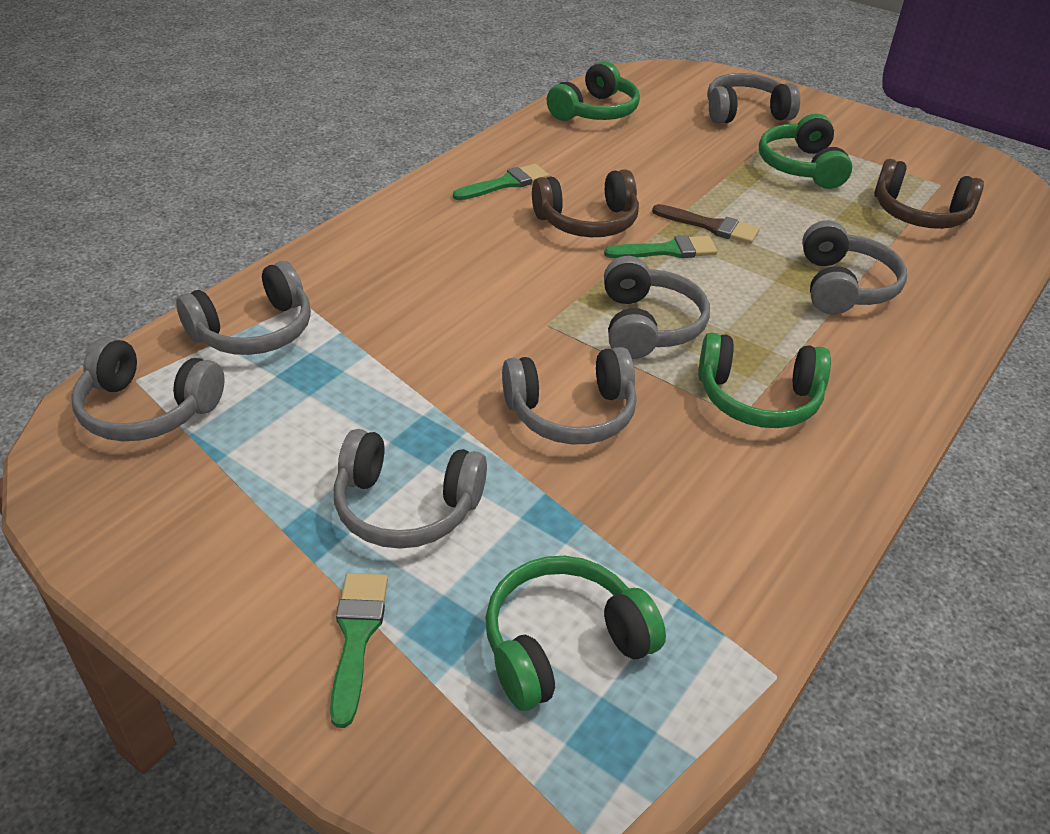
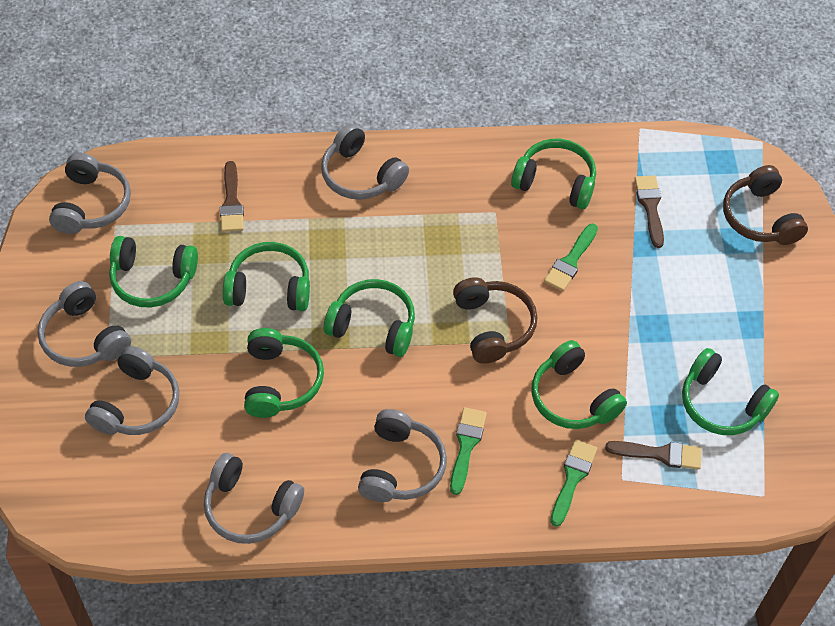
brown brush: 1 -> 3
green headphones: 4 -> 7
grey headphones: 7 -> 6

